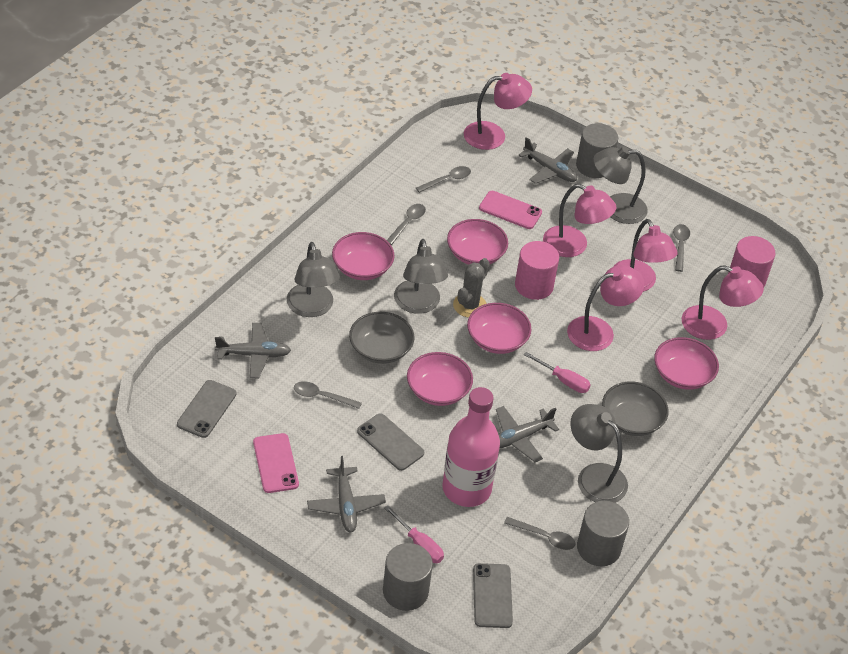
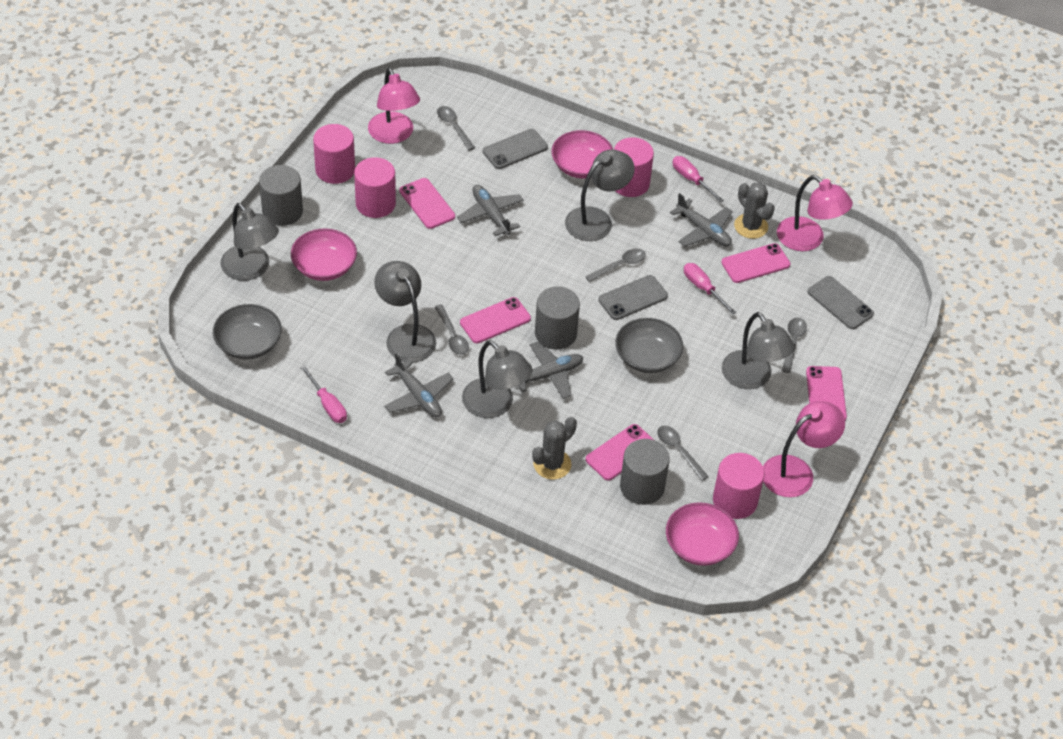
grey cactus: 1 -> 2
grey lamp: 4 -> 5
pink bottle: 1 -> 0
pink bowl: 5 -> 3
pink cylinder: 2 -> 4
pink lamp: 5 -> 3
pink phone: 2 -> 5
pink screwdriver: 2 -> 3

